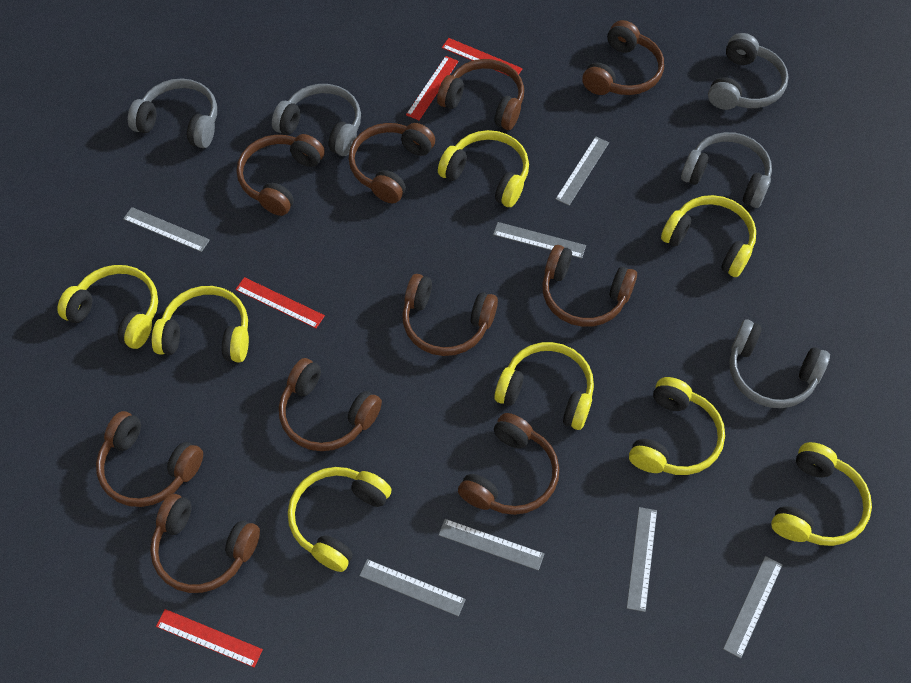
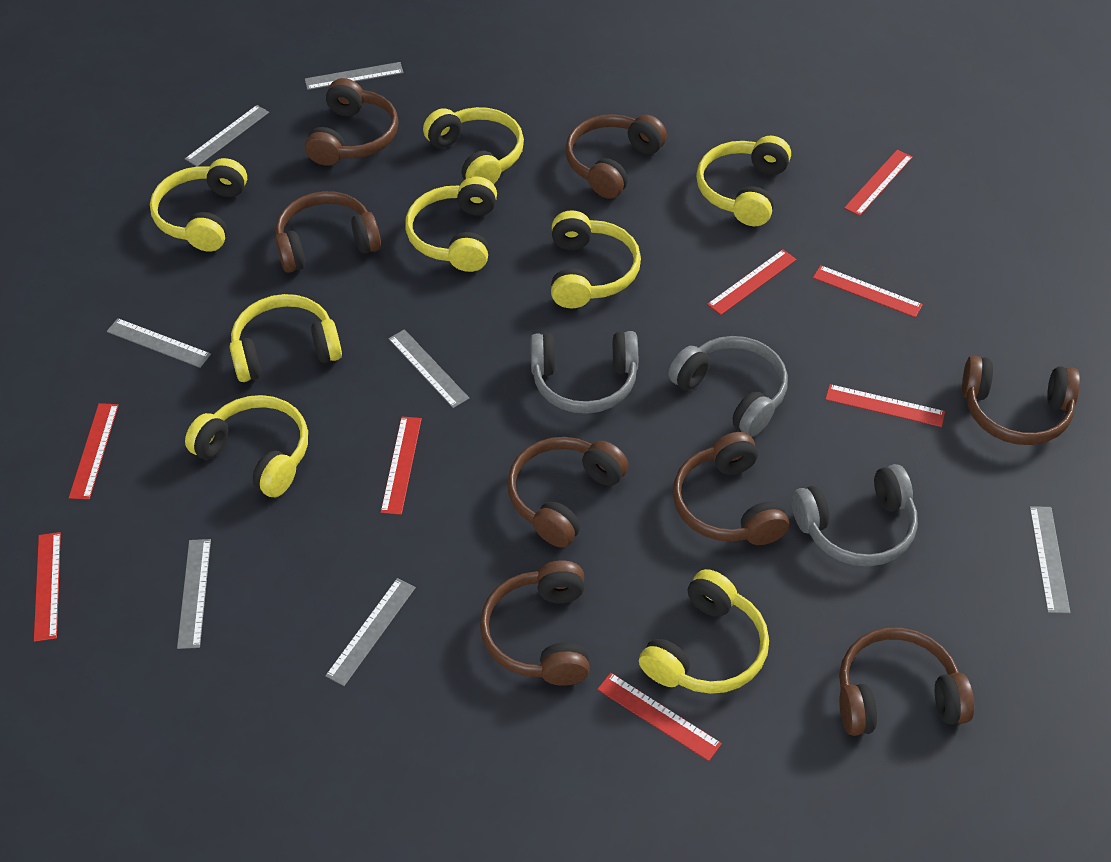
brown headphones: 10 -> 8
grey headphones: 5 -> 3
red ruler: 4 -> 8

